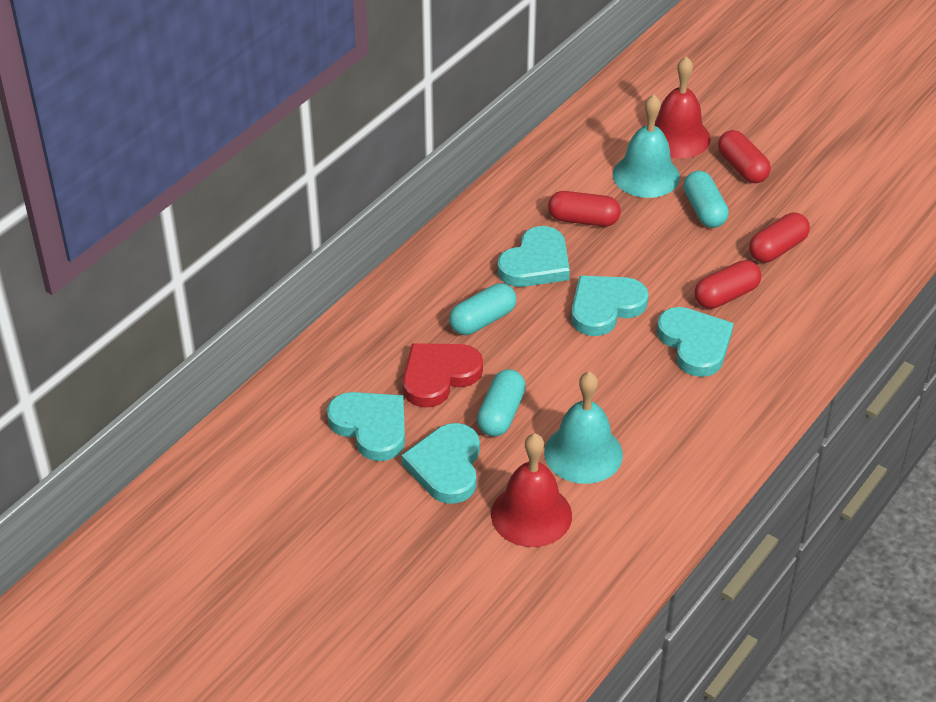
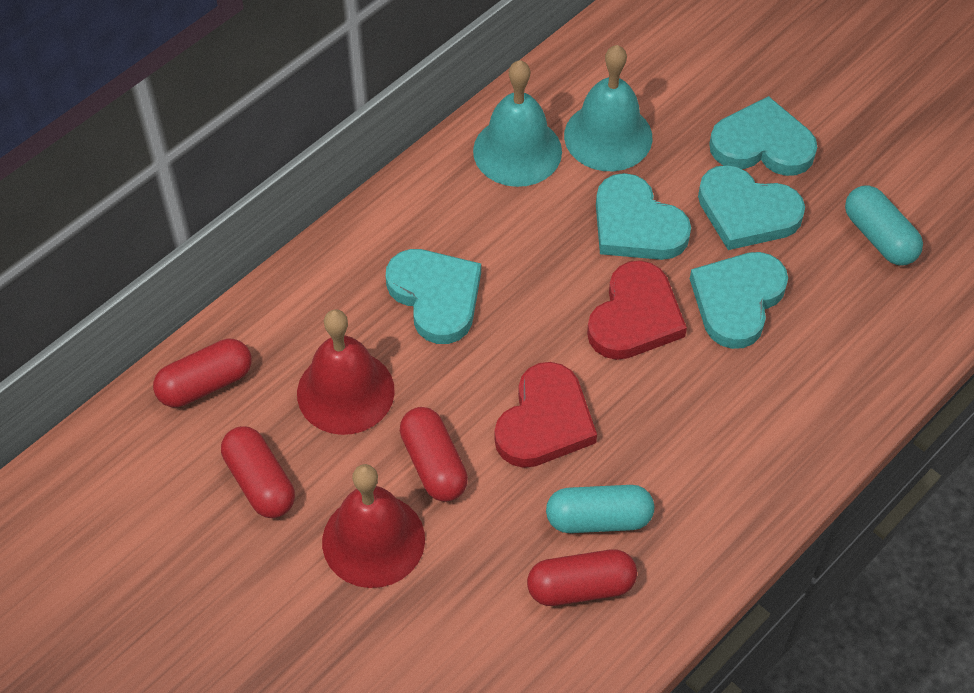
red heart: 1 -> 2
turquoise capsule: 3 -> 2

